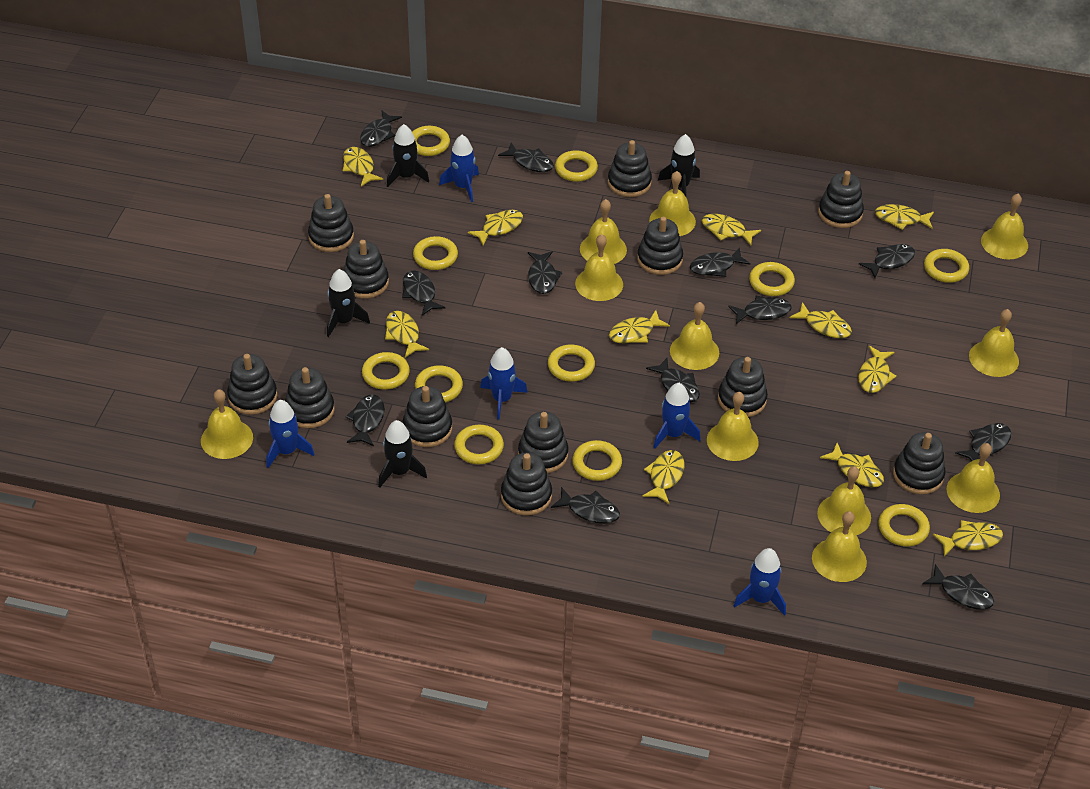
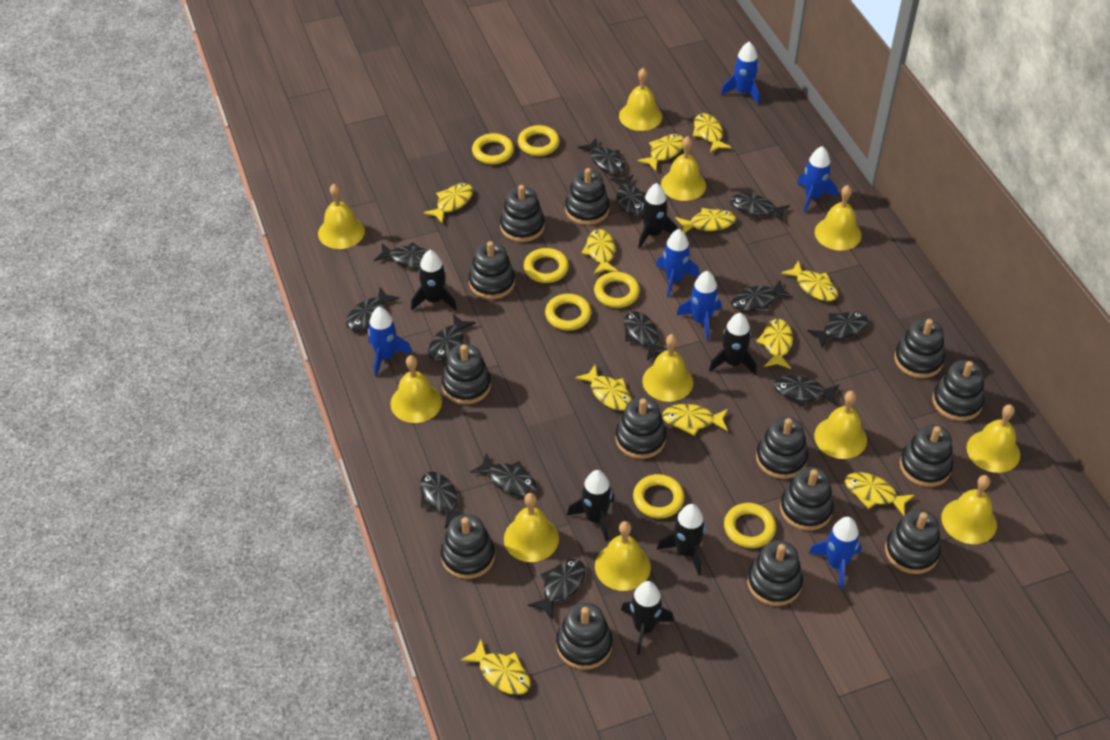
black fish: 12 -> 13
black rocket: 4 -> 6
black stacking toy: 12 -> 14
blue rocket: 5 -> 6
yellow ring: 11 -> 7

